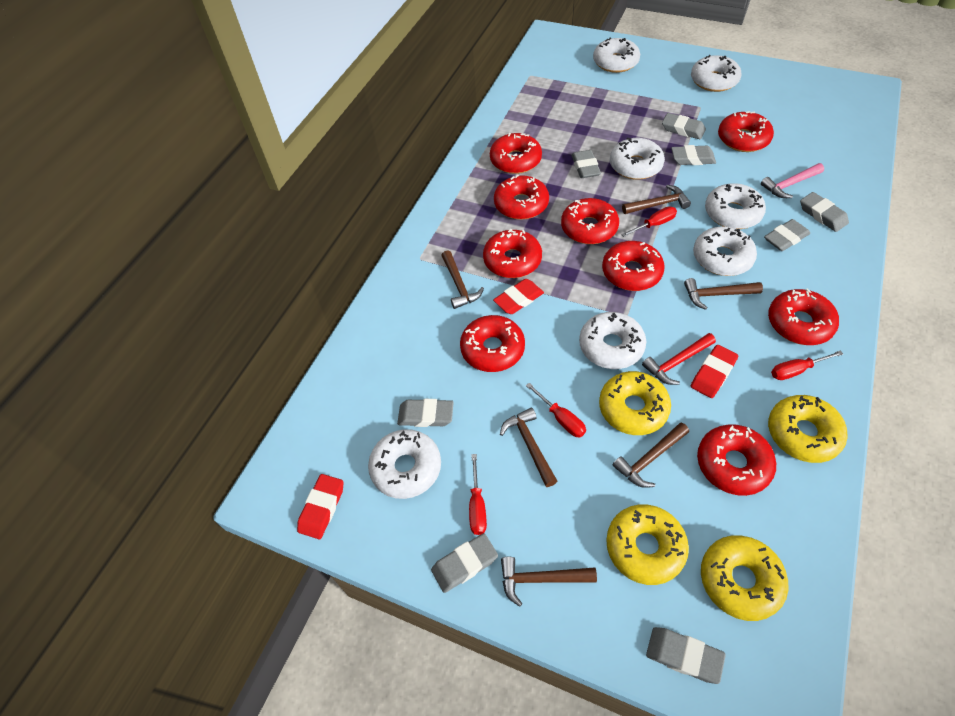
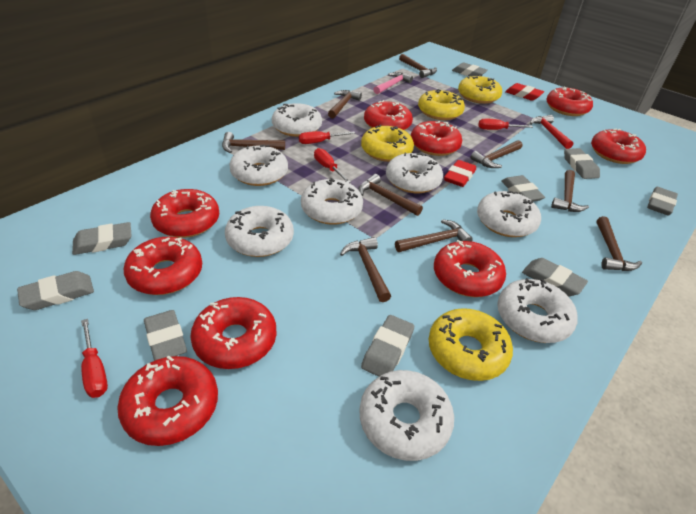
brown hammer: 6 -> 9
grey eraser: 8 -> 9
red eraser: 3 -> 2
white donut: 7 -> 8

